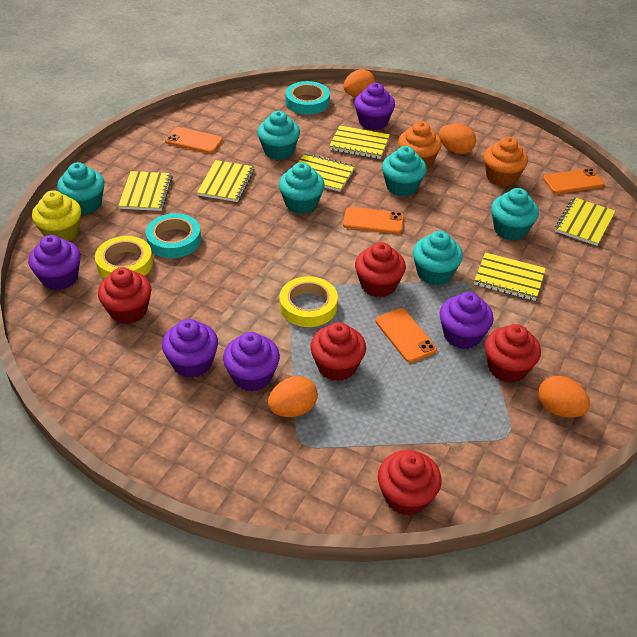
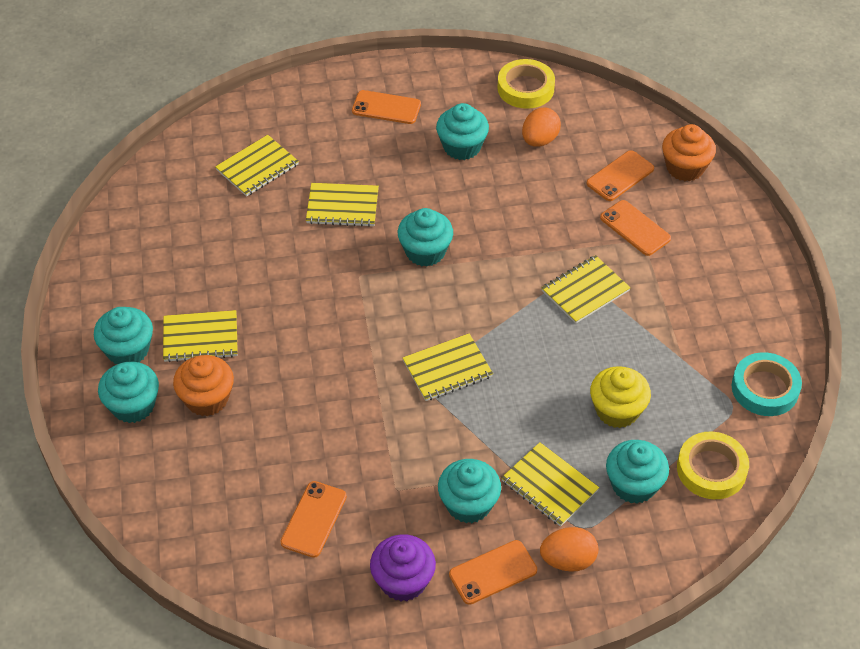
orange egg: 4 -> 2
orange phone: 4 -> 5
purple cupcake: 5 -> 1
red cupcake: 5 -> 0
turquoise tape: 2 -> 1

